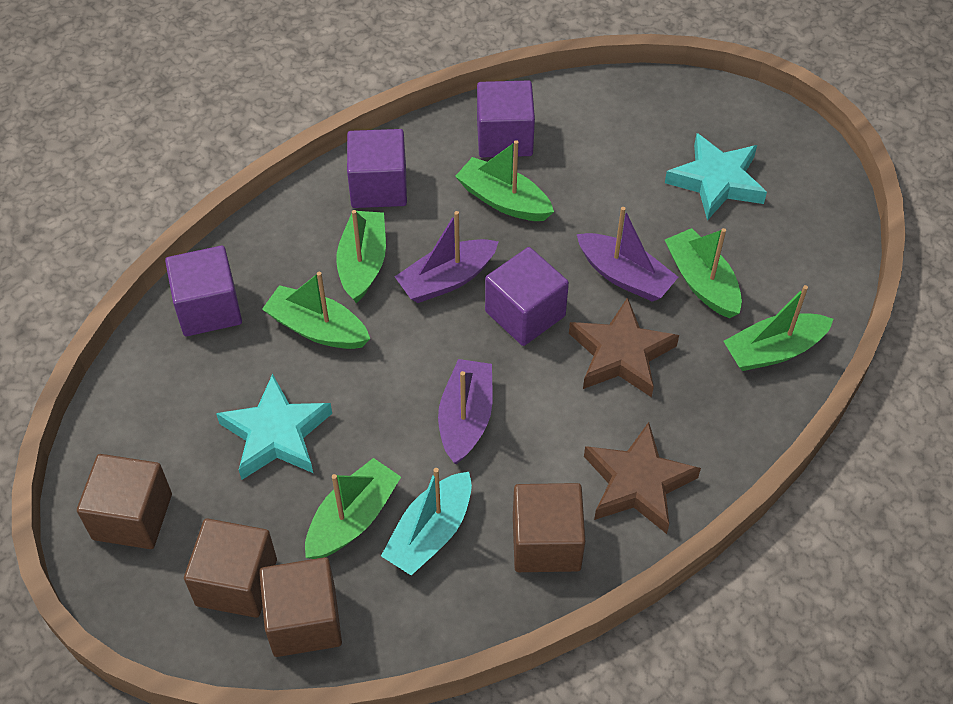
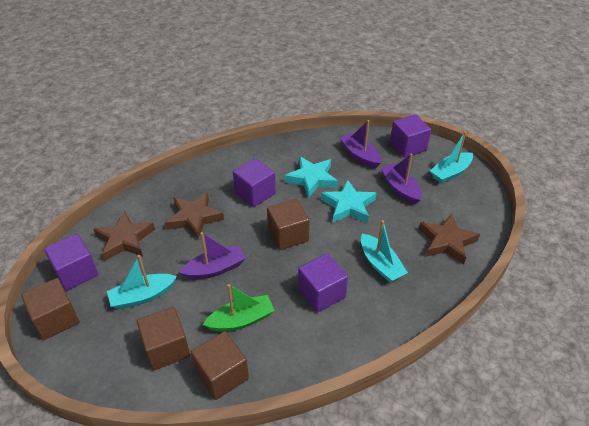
brown star: 2 -> 3
green boat: 6 -> 1
turquoise boat: 1 -> 3

